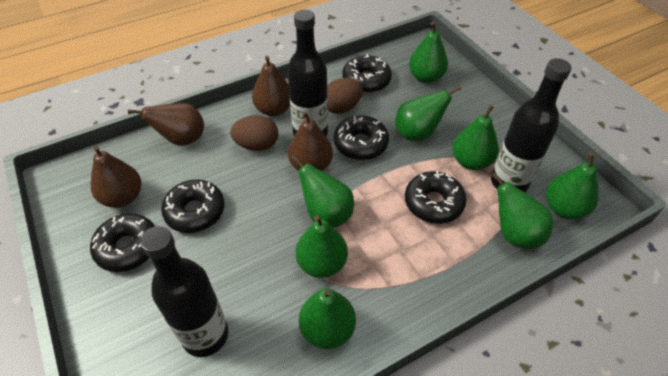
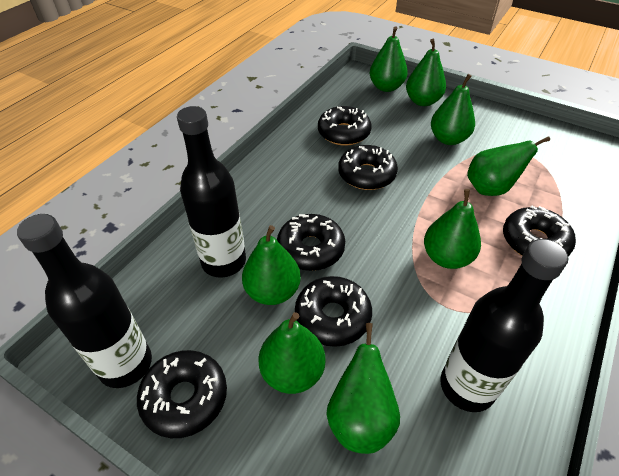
black donut: 5 -> 6
brown egg: 2 -> 0
brown pear: 4 -> 0

